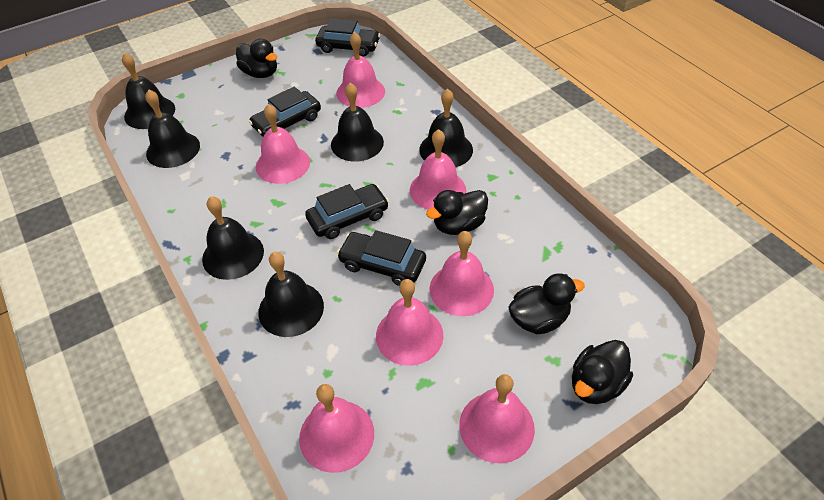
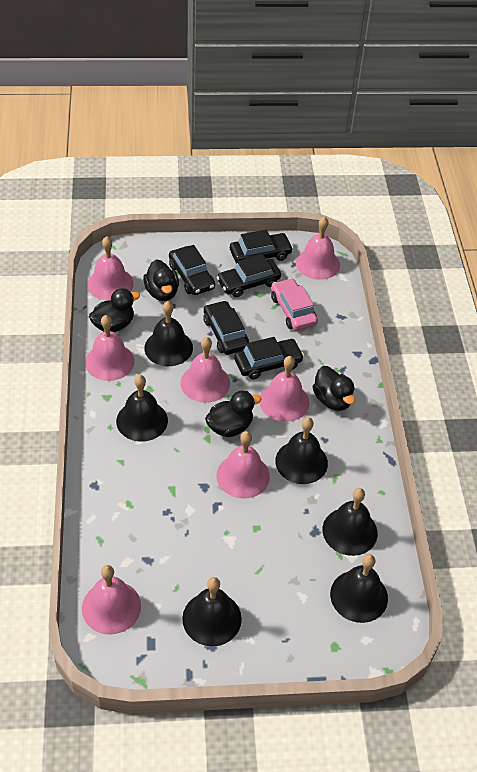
black car: 4 -> 5
pink car: 0 -> 1

